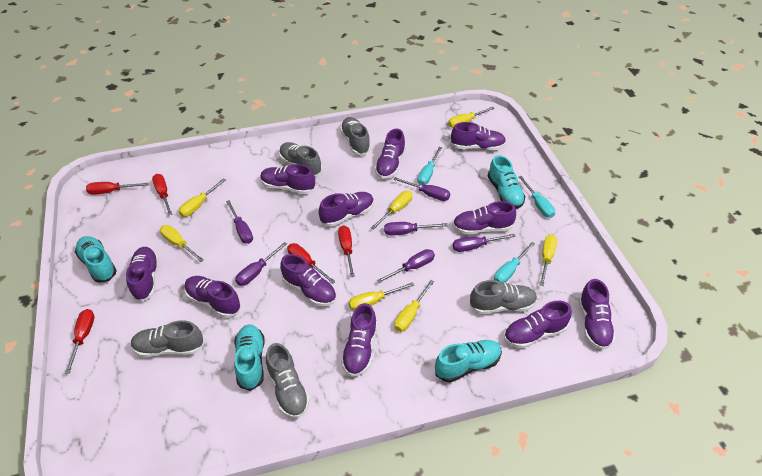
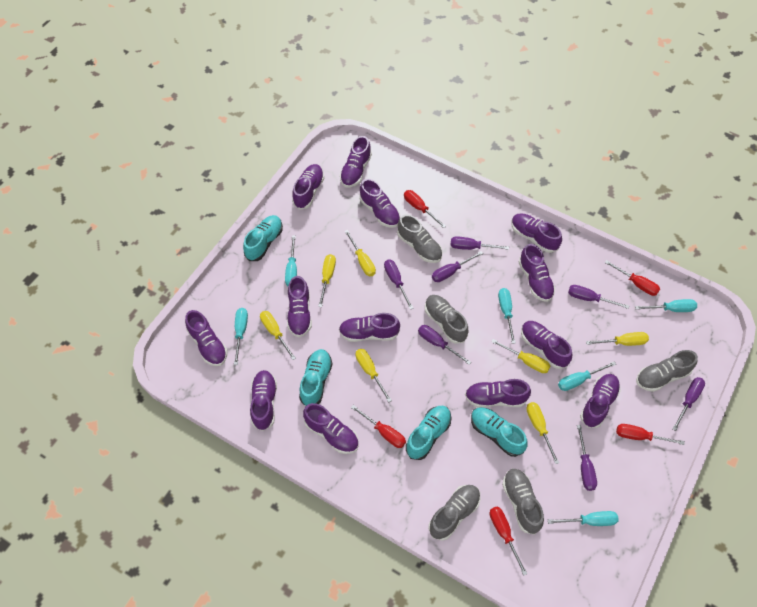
purple screwdriver: 6 -> 7
purple shoe: 11 -> 13
turquoise screwdriver: 3 -> 6

